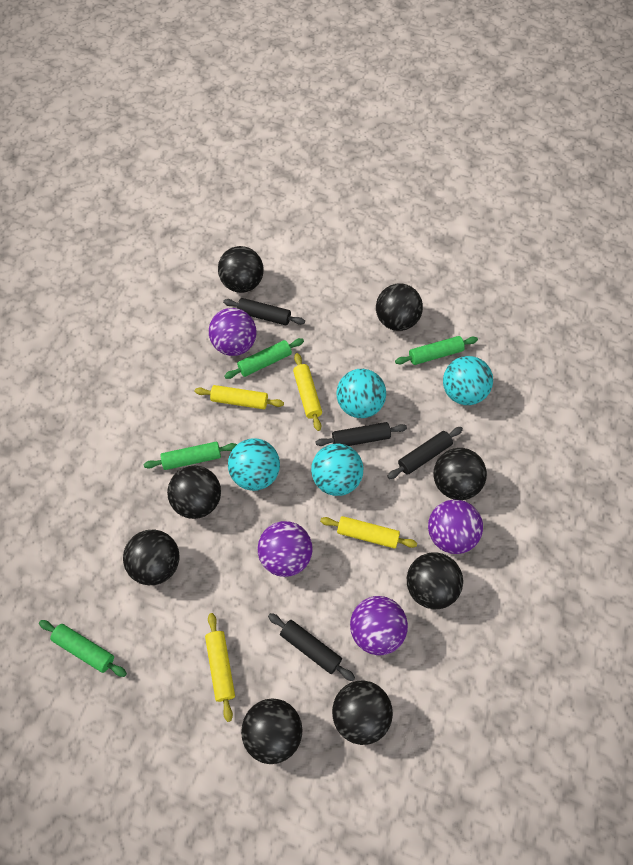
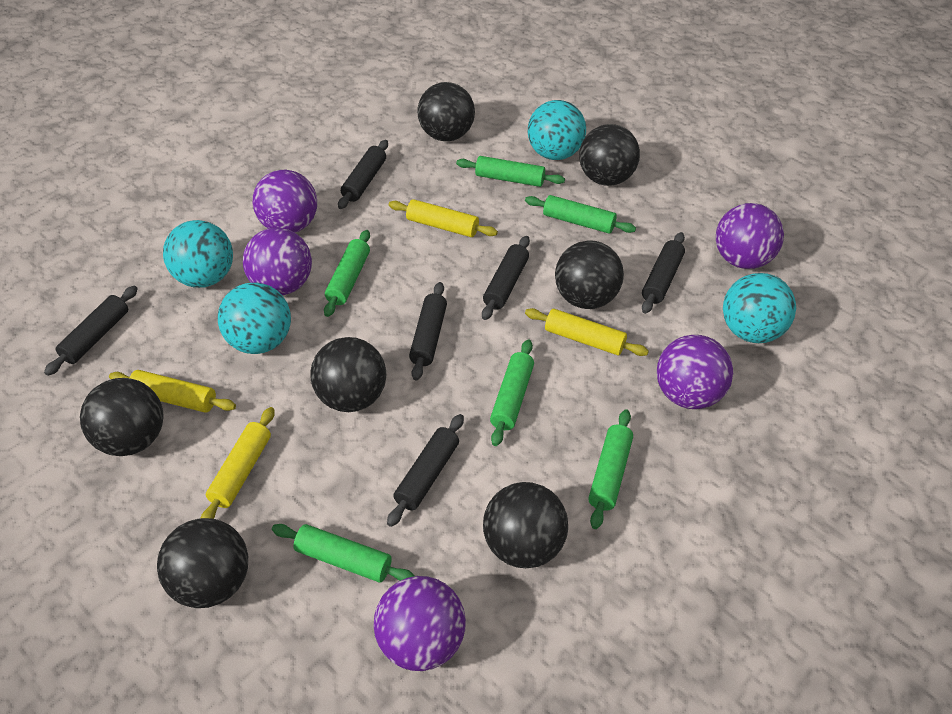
black ball: 8 -> 7
black rolling pin: 4 -> 6
green rolling pin: 4 -> 6
purple ball: 4 -> 5

